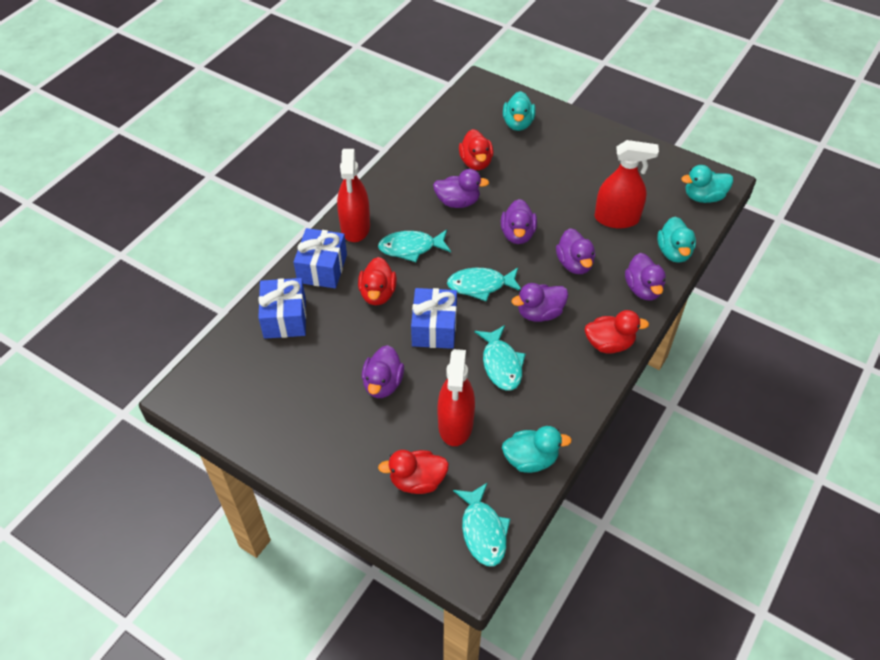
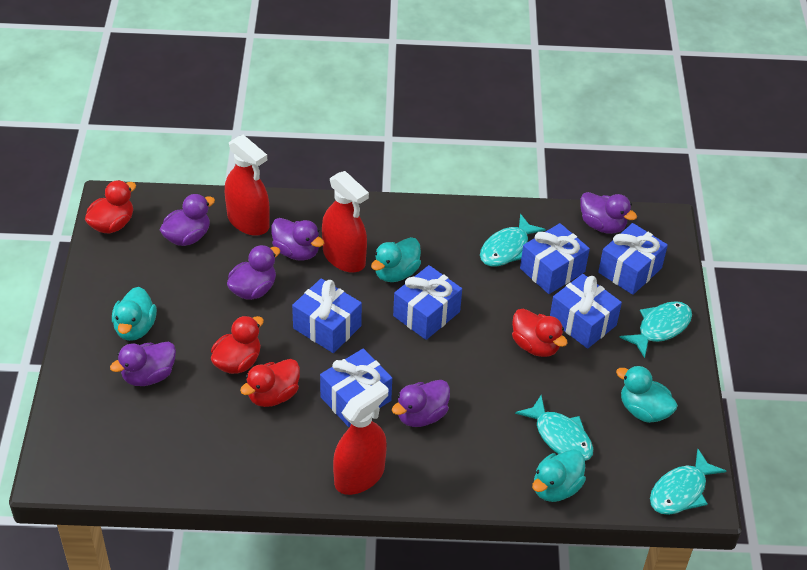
blue gift: 3 -> 6

